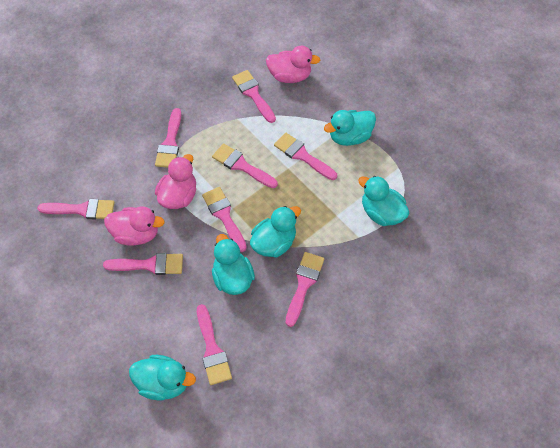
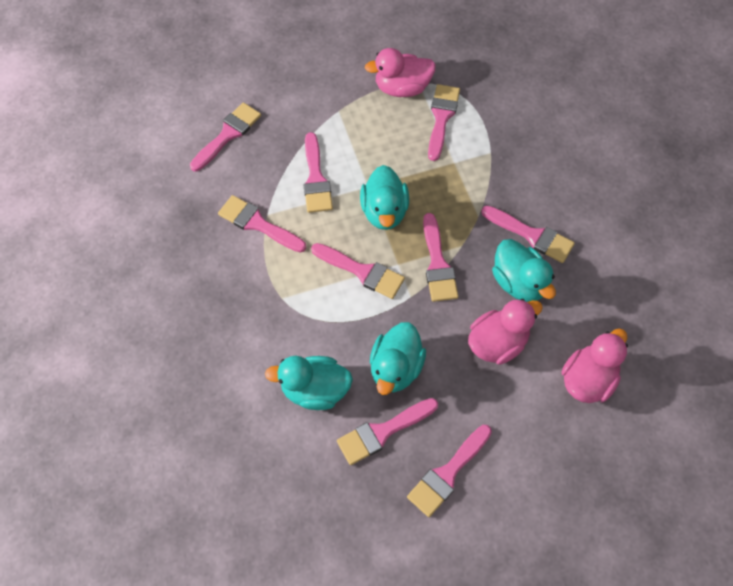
turquoise duck: 5 -> 4

